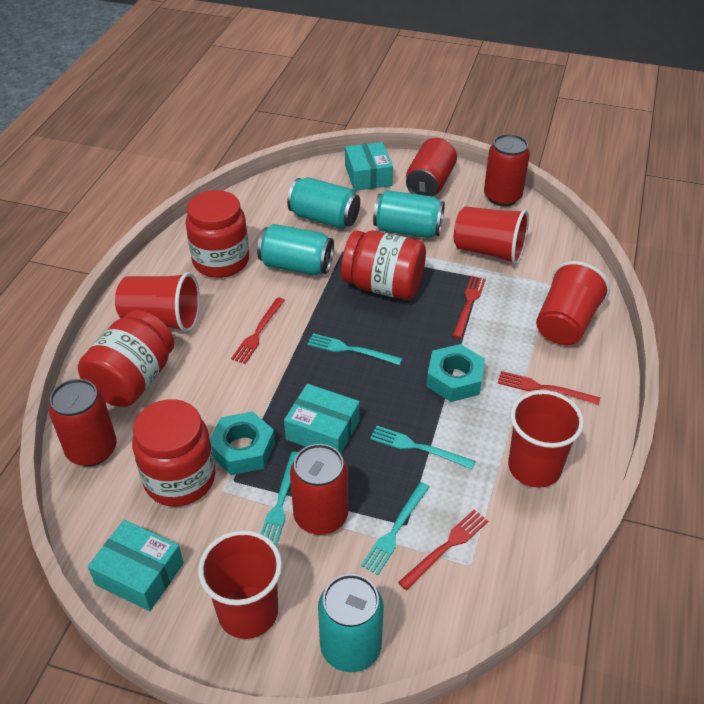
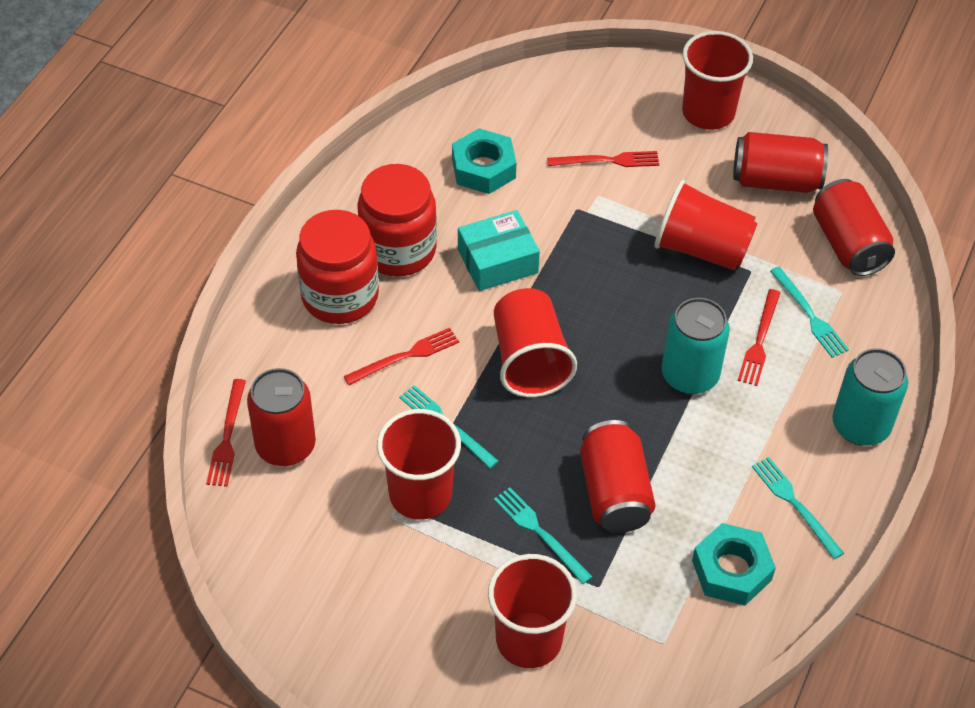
red jar: 4 -> 2
turquoise box: 3 -> 1
turquoise can: 4 -> 2

